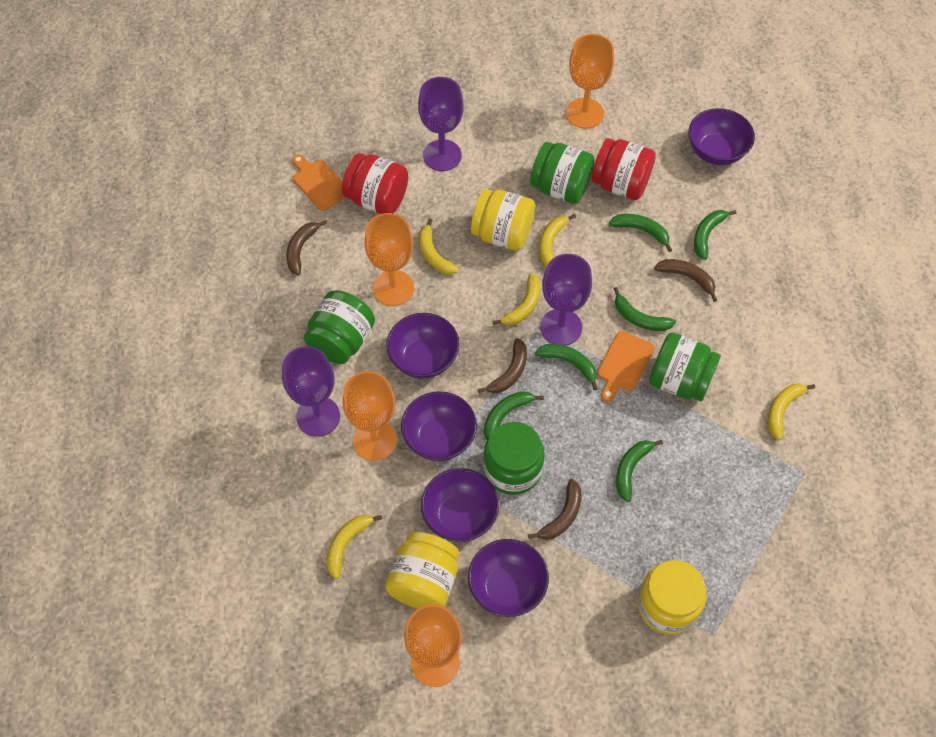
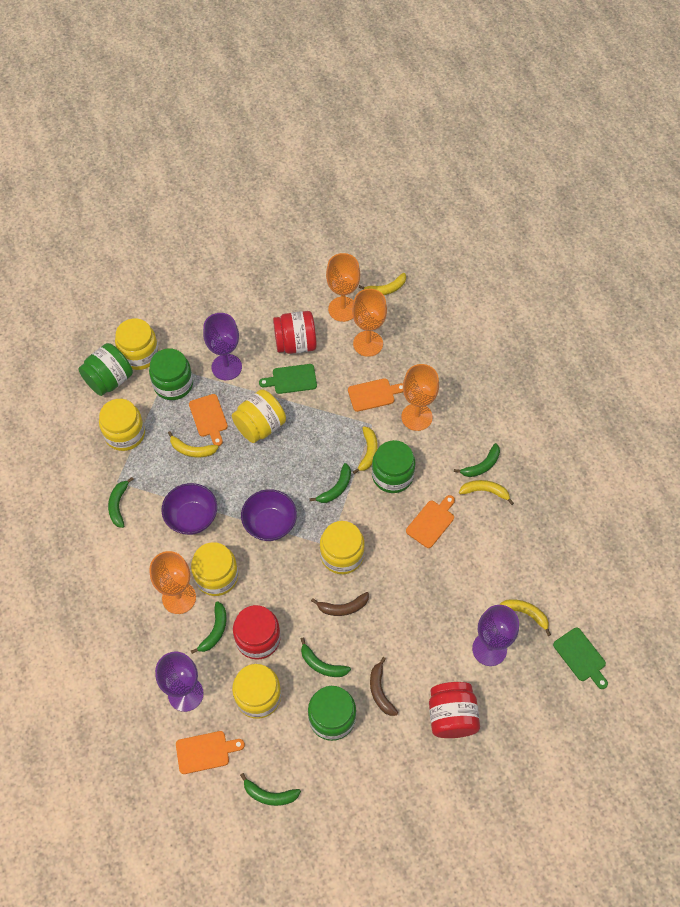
brown banana: 4 -> 2
green cutting board: 0 -> 2
orange cutting board: 2 -> 4
purple bowl: 5 -> 2
red jar: 2 -> 3
yellow jar: 3 -> 6

